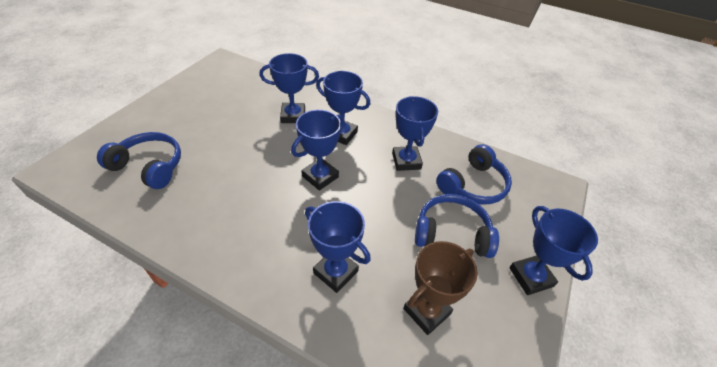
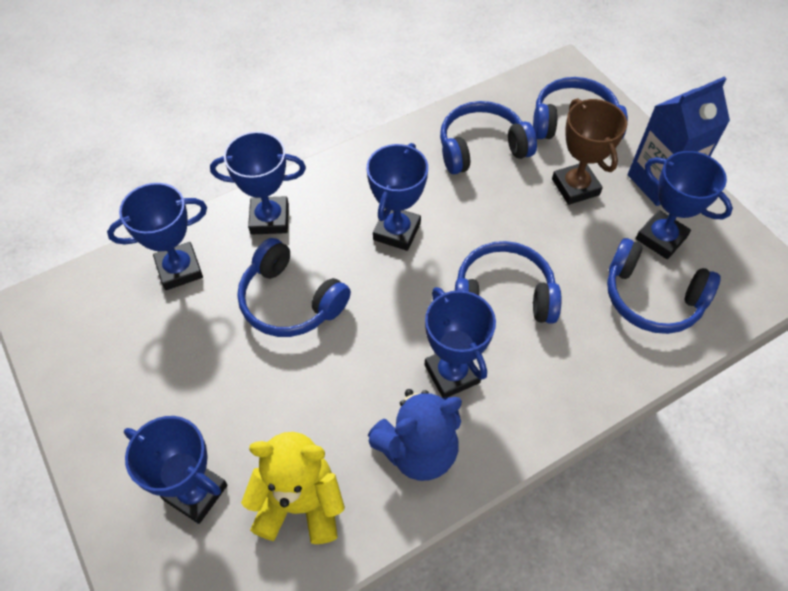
blue carton: 0 -> 1
blue headphones: 3 -> 5
blue teddy bear: 0 -> 1
yellow teddy bear: 0 -> 1

